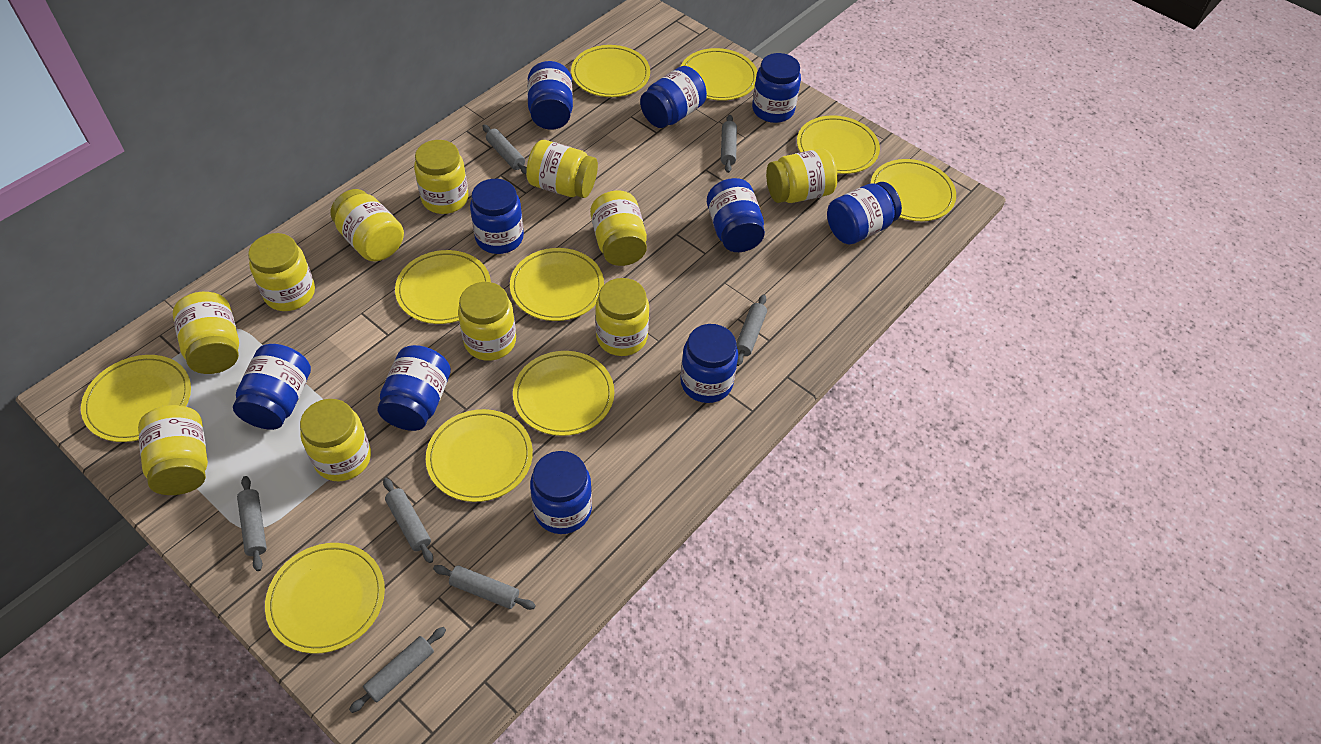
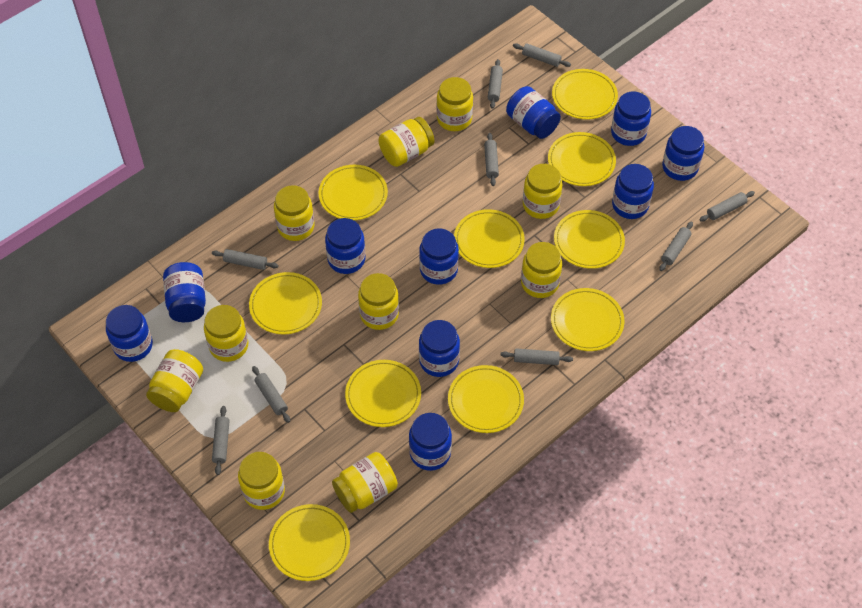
grey rolling pin: 7 -> 9
yellow jar: 11 -> 10

